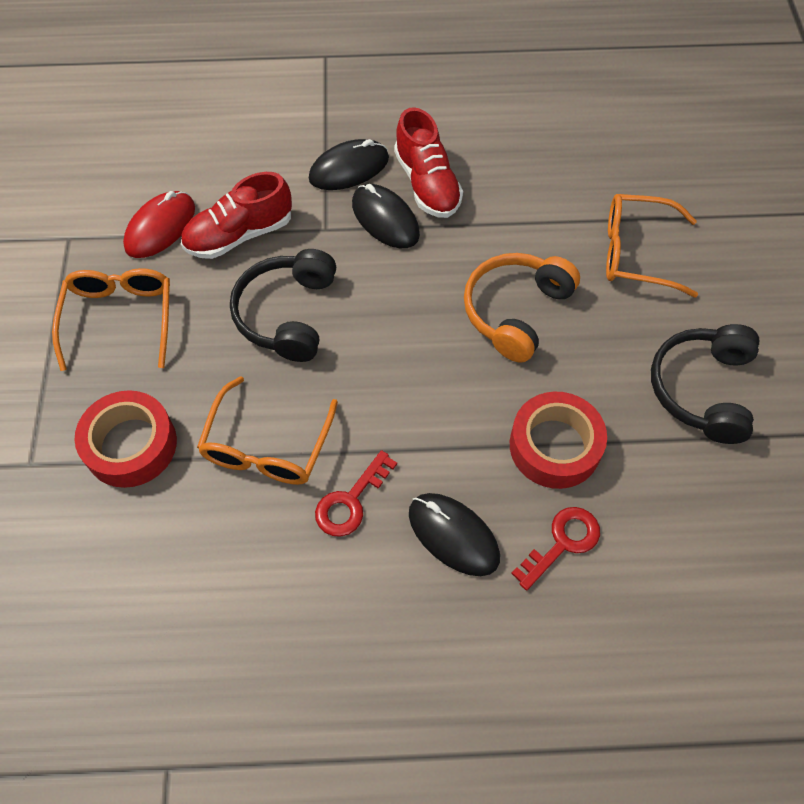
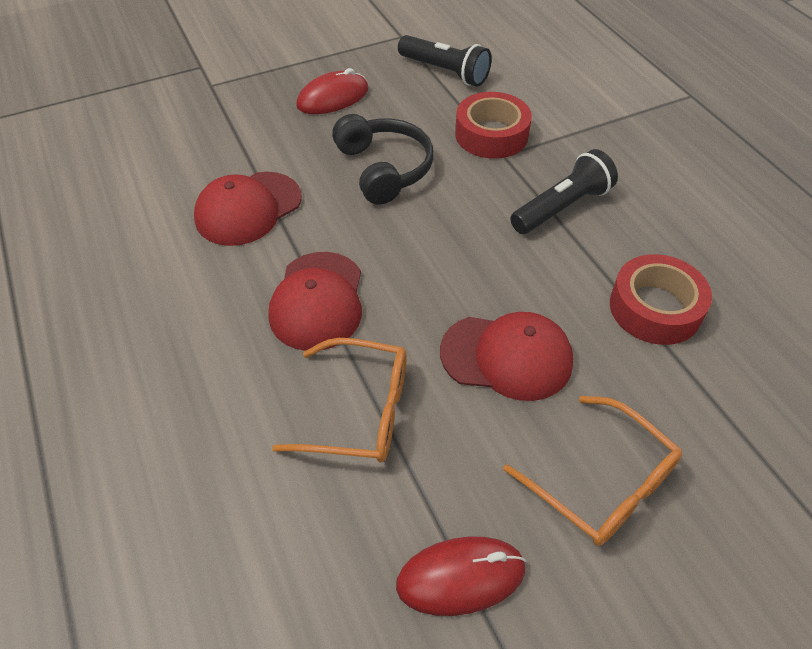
black flashlight: 0 -> 2
black headphones: 2 -> 1
black mouse: 3 -> 0
orange glasses: 3 -> 2
orange headphones: 1 -> 0
red cap: 0 -> 3
red key: 2 -> 0
red mouse: 1 -> 2
red shoe: 2 -> 0

